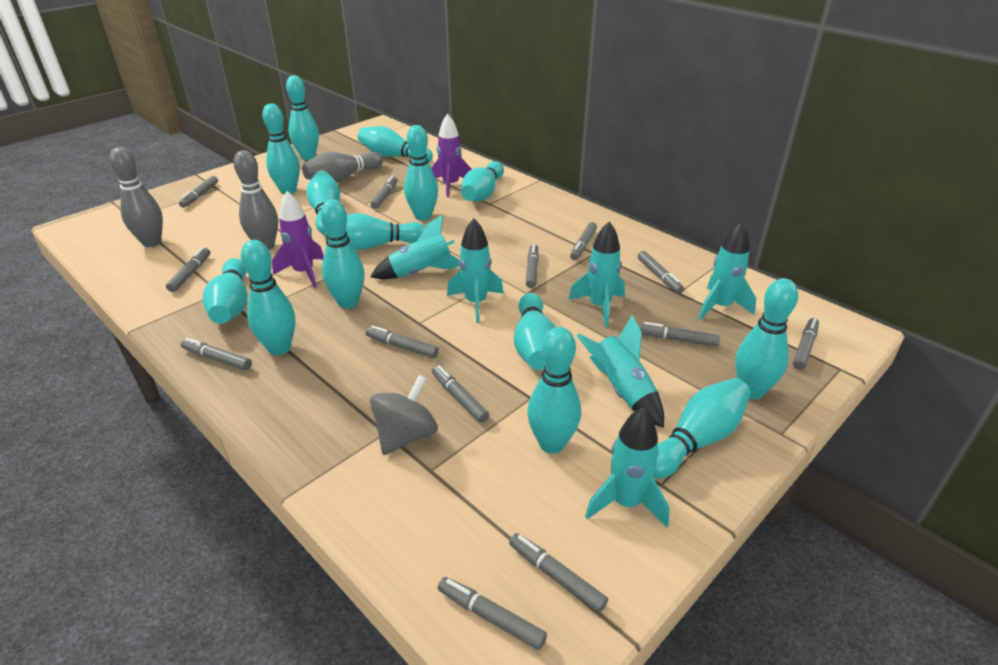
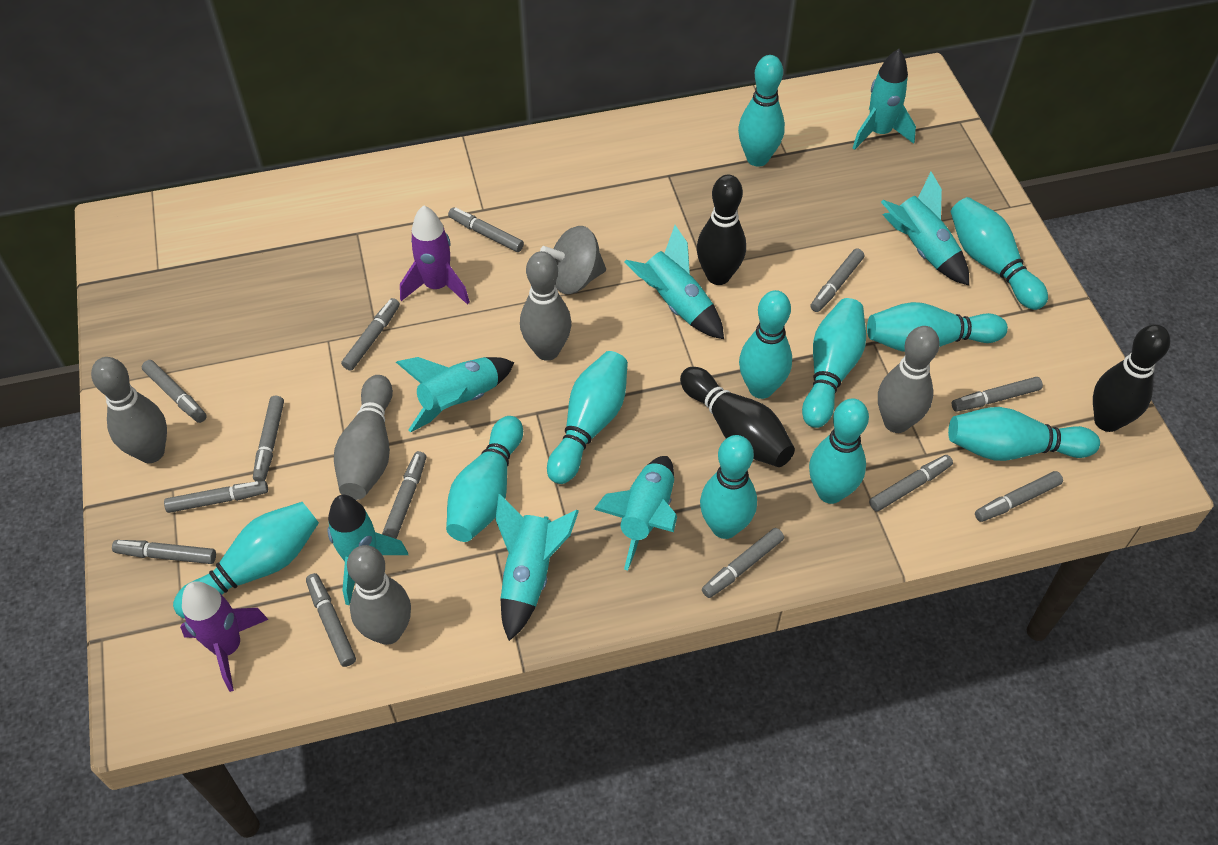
black bowling pin: 0 -> 3
grey bowling pin: 3 -> 5
turquoise bowling pin: 14 -> 11
turquoise rocket: 6 -> 7

